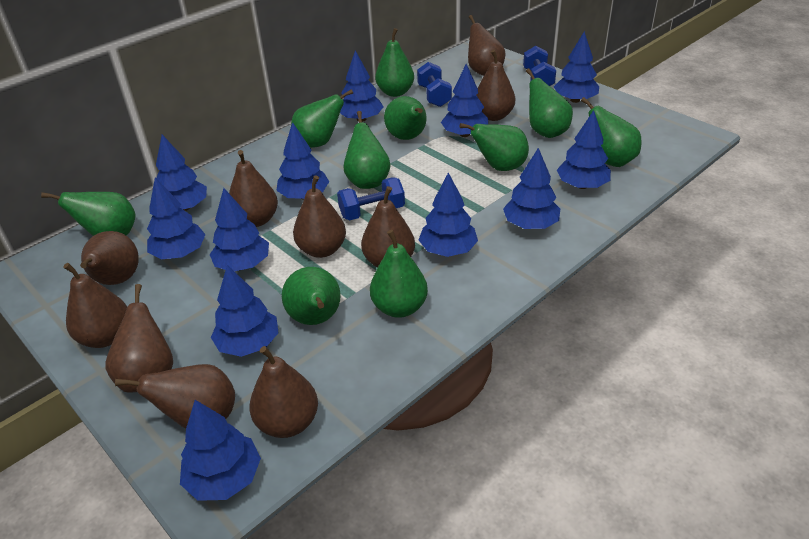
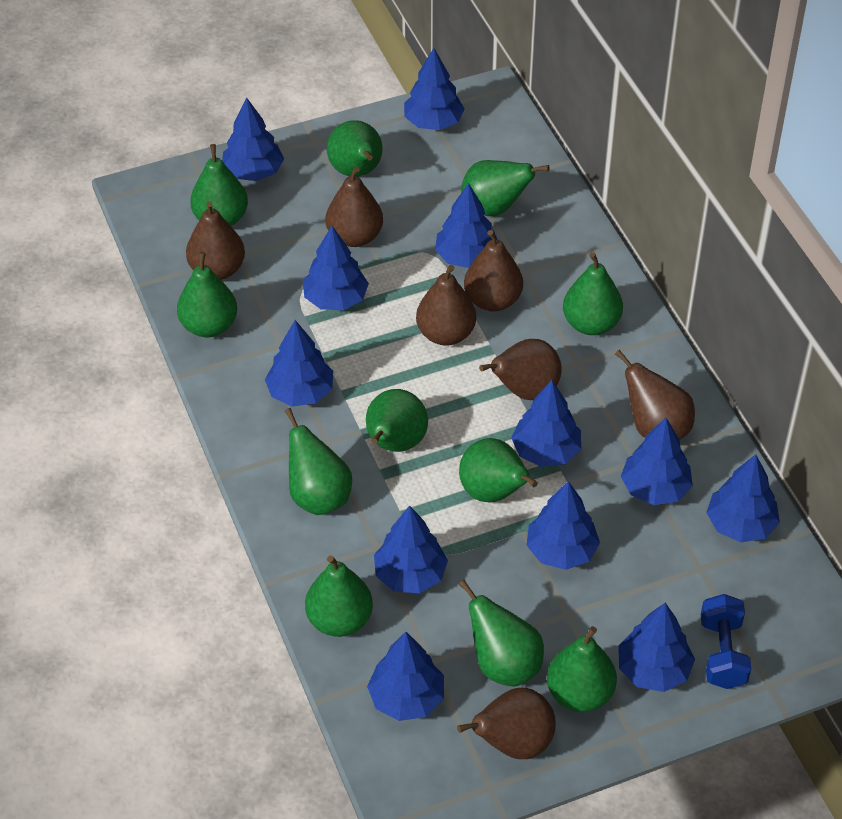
blue dumbbell: 3 -> 1
brown pear: 10 -> 7
green pear: 10 -> 11

